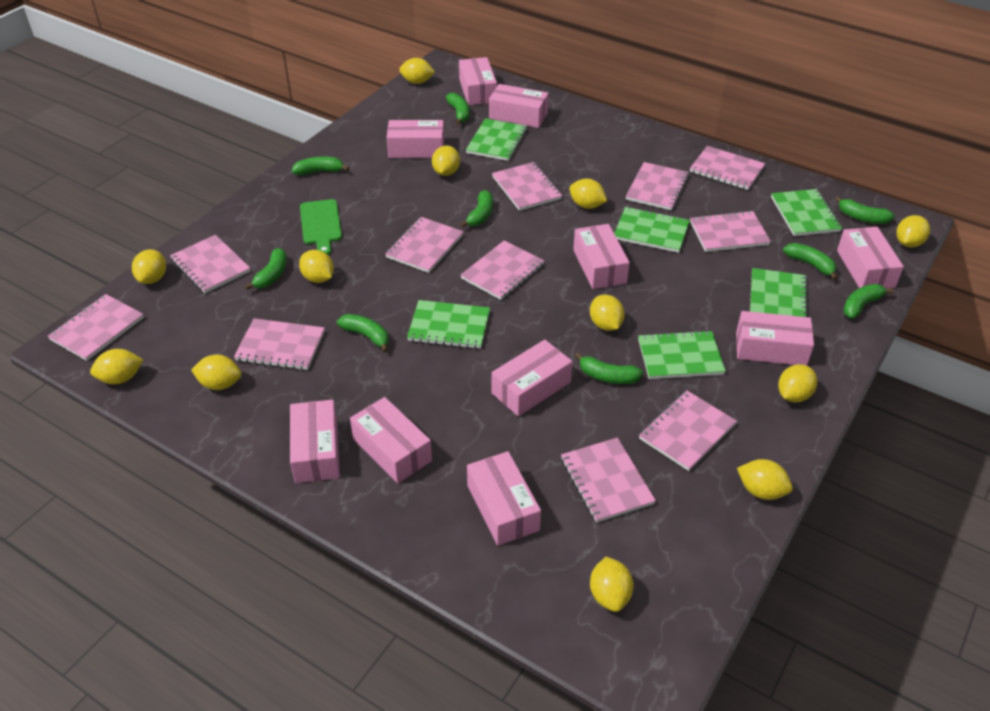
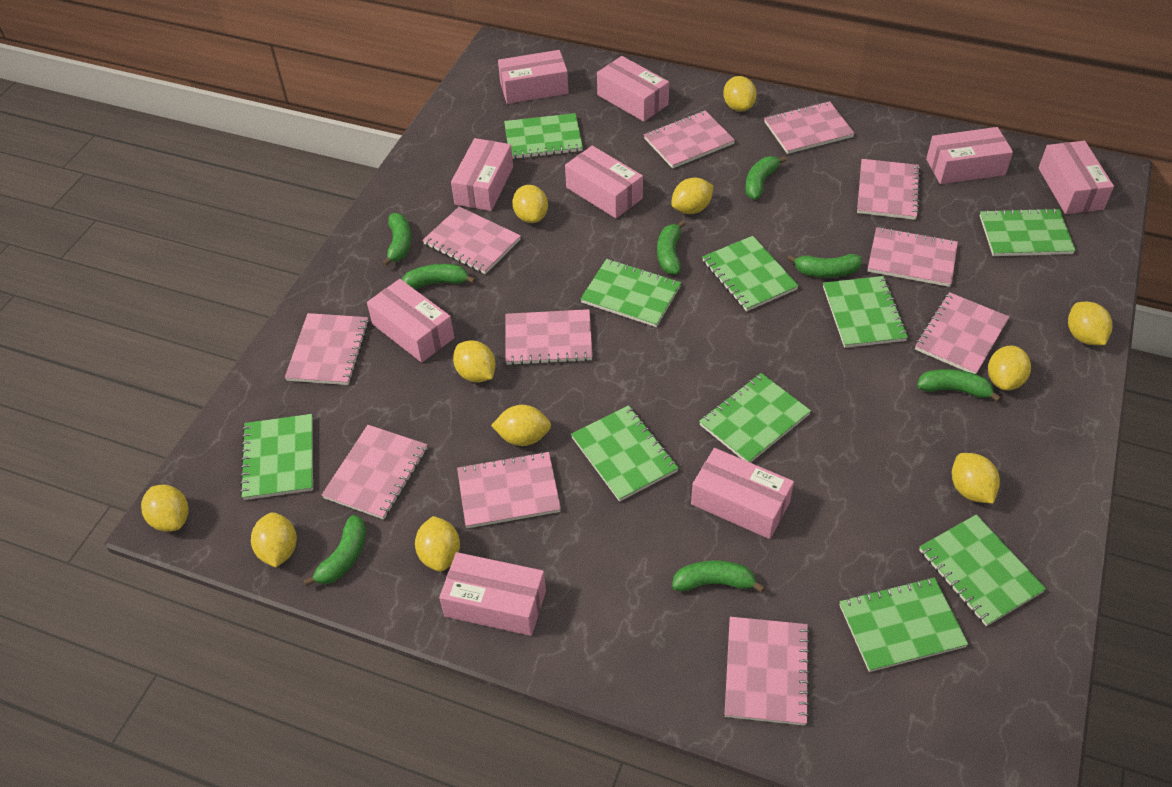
green banana: 9 -> 8
green cutting board: 1 -> 0
green notebook: 6 -> 10
pink box: 10 -> 9
yellow lemon: 12 -> 11

